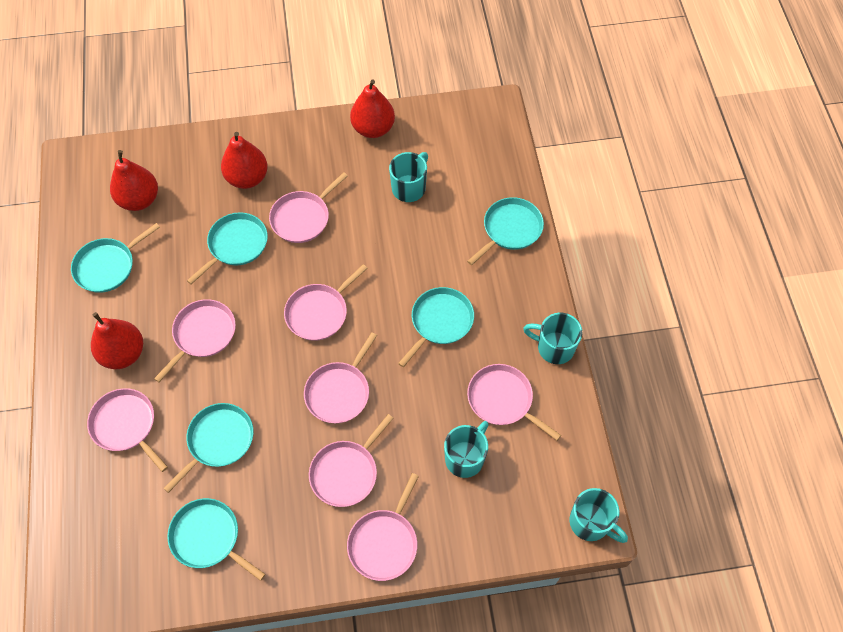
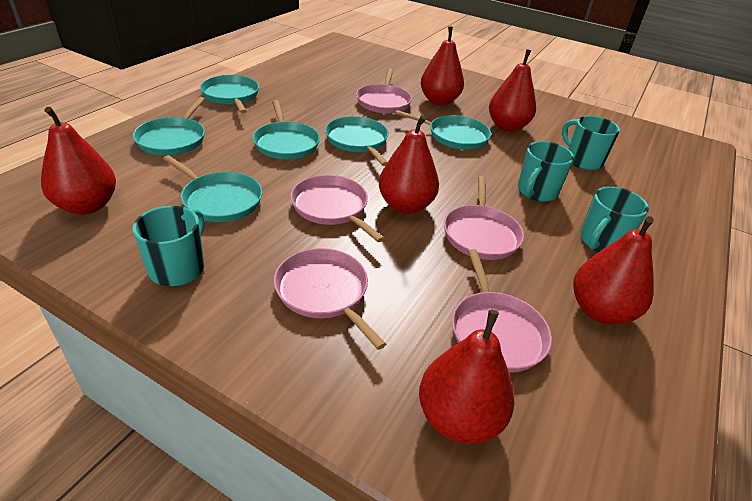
pink pan: 8 -> 5
red pear: 4 -> 6

